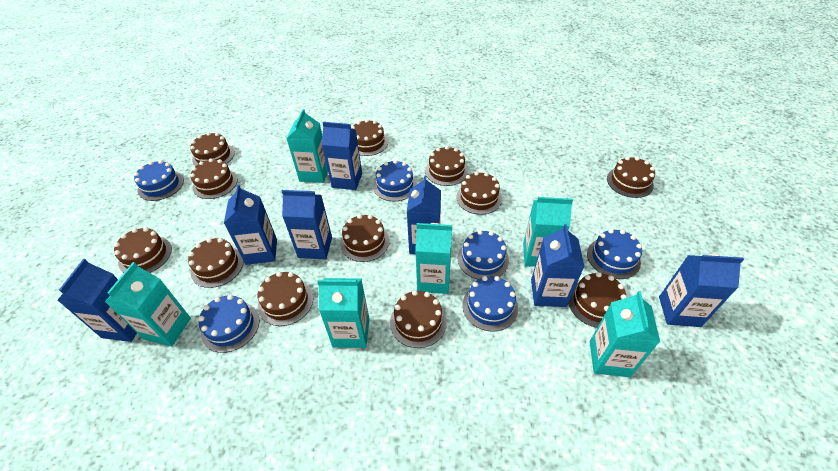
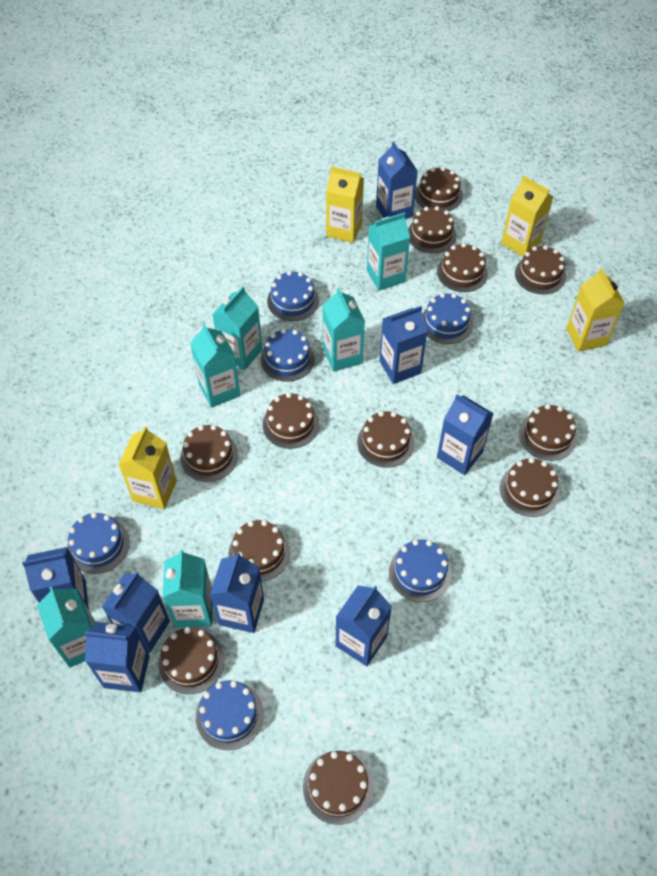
blue carton: 7 -> 8
yellow carton: 0 -> 4

